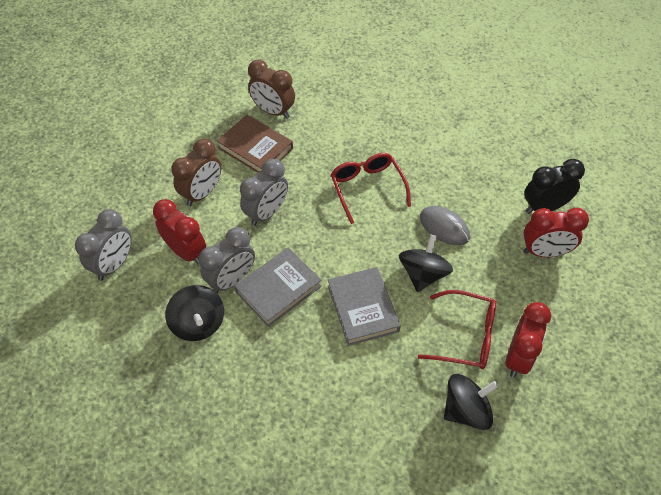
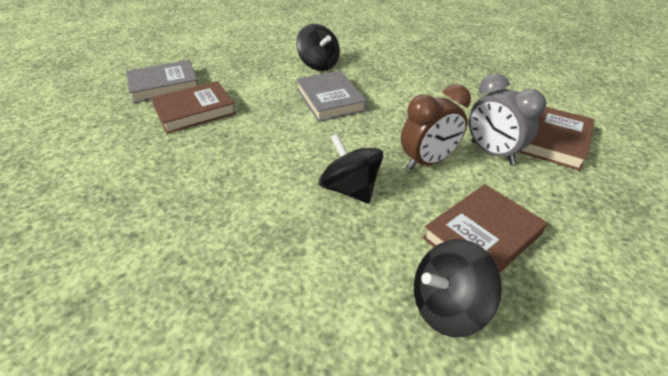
black clock: 1 -> 0
brown book: 1 -> 3
brown clock: 2 -> 1
grey clock: 3 -> 1
grey mouse: 1 -> 0
red clock: 3 -> 0
red glasses: 2 -> 0

